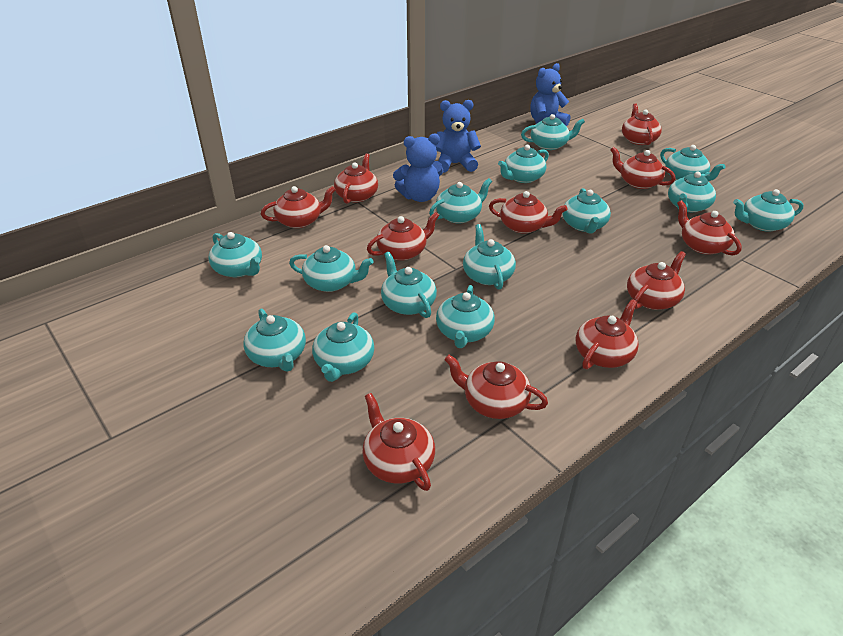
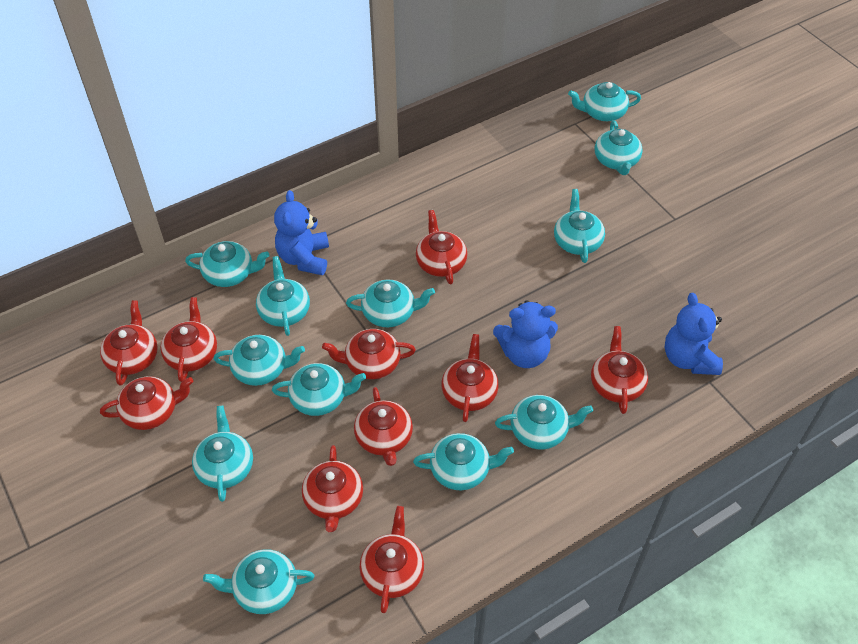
red teapot: 11 -> 10
turquoise teapot: 14 -> 12

